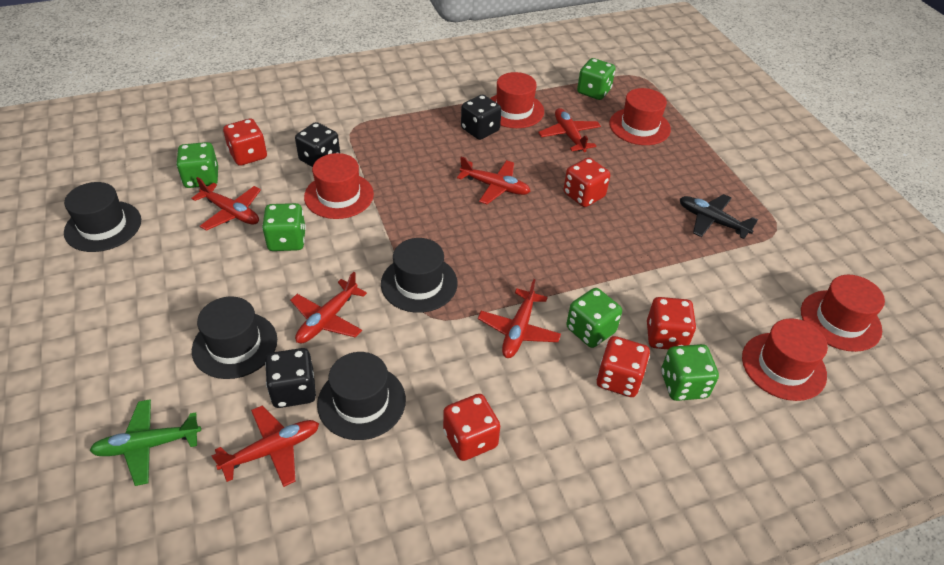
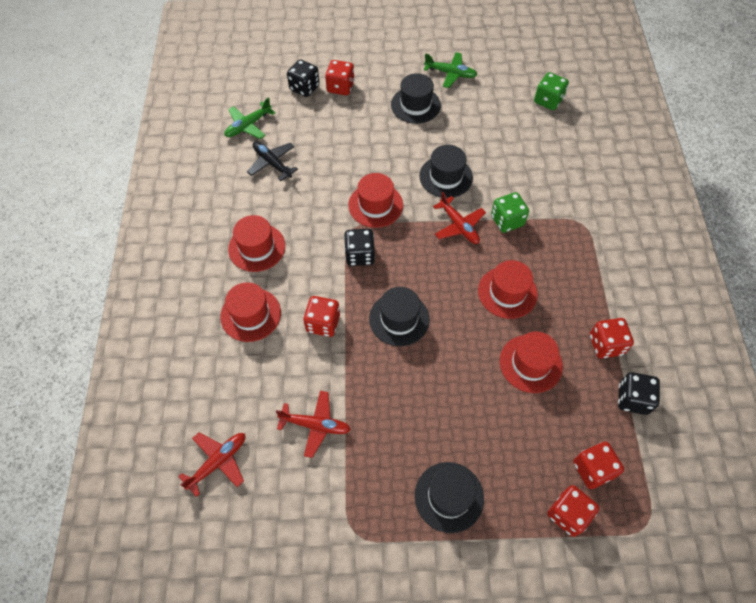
green dice: 5 -> 2
green plane: 1 -> 2
red plane: 6 -> 3

